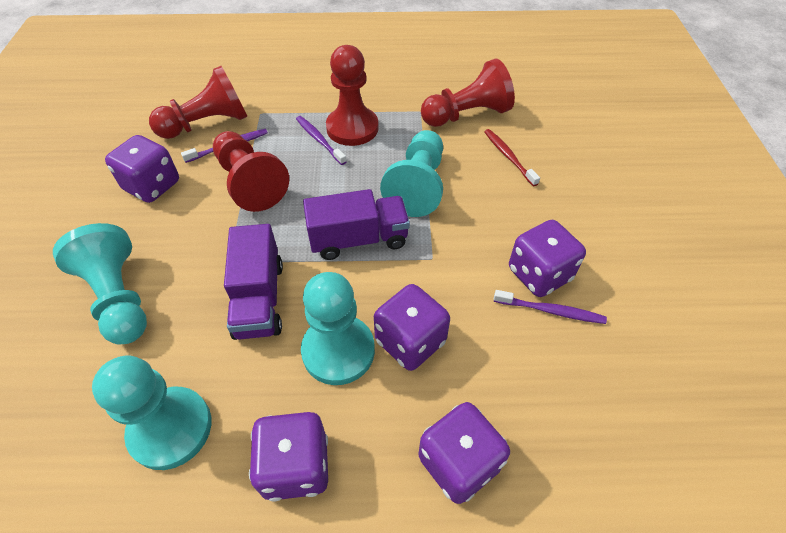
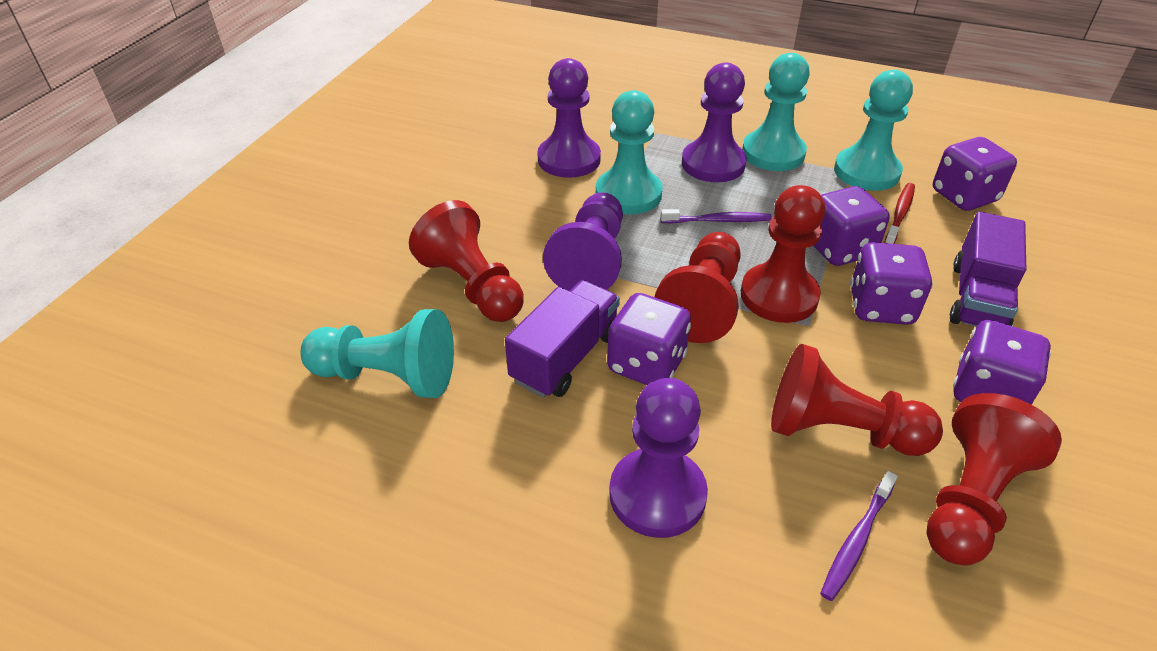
purple pawn: 0 -> 4
purple toothbrush: 3 -> 2
red pawn: 4 -> 5

